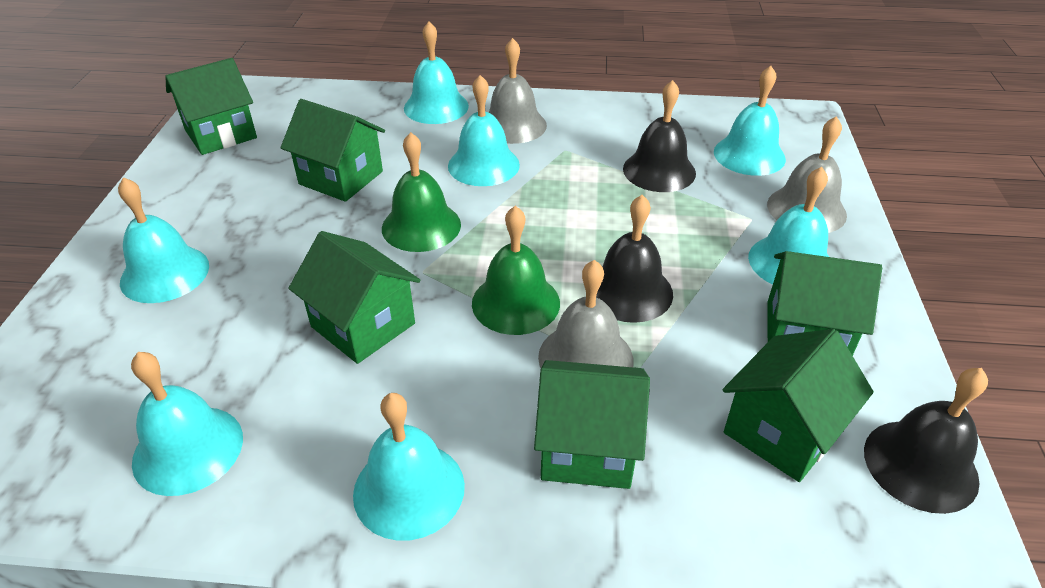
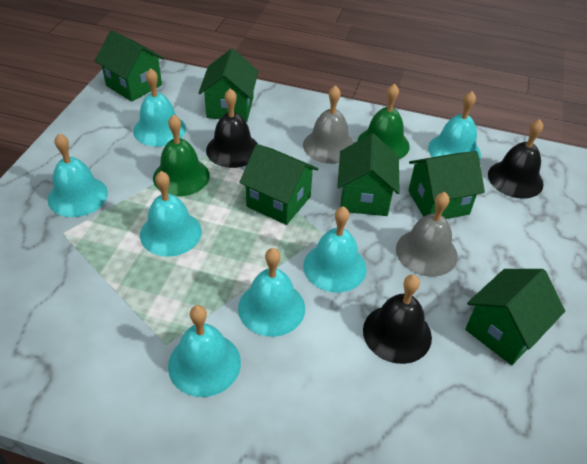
grey bell: 3 -> 2

